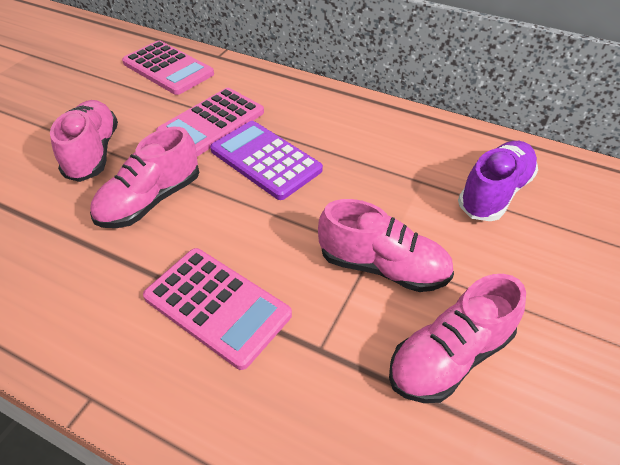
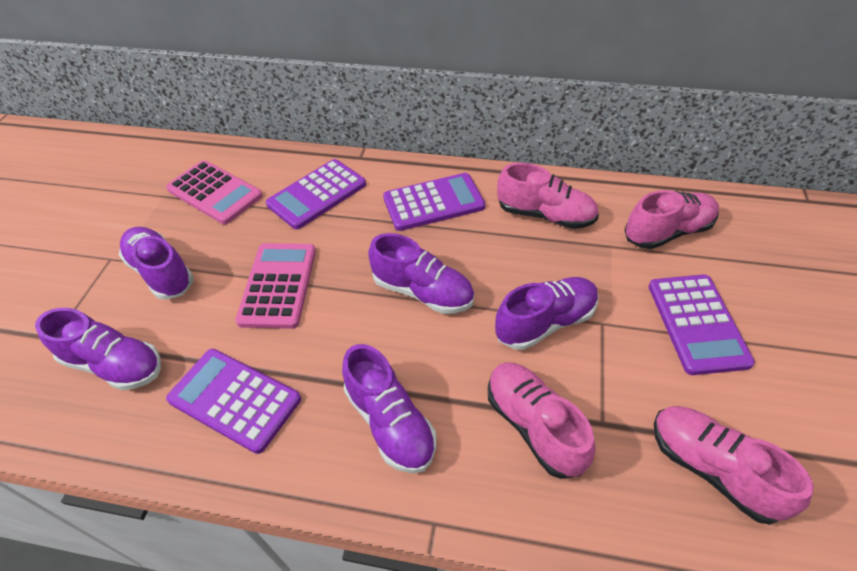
pink calculator: 3 -> 2
purple calculator: 1 -> 4
purple shoe: 1 -> 5

